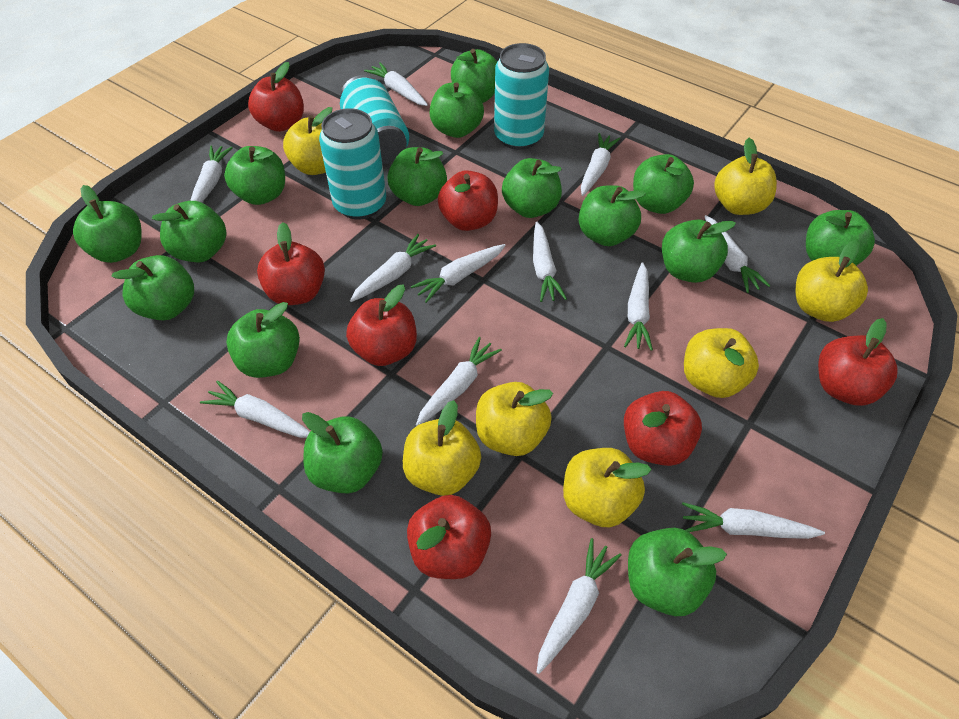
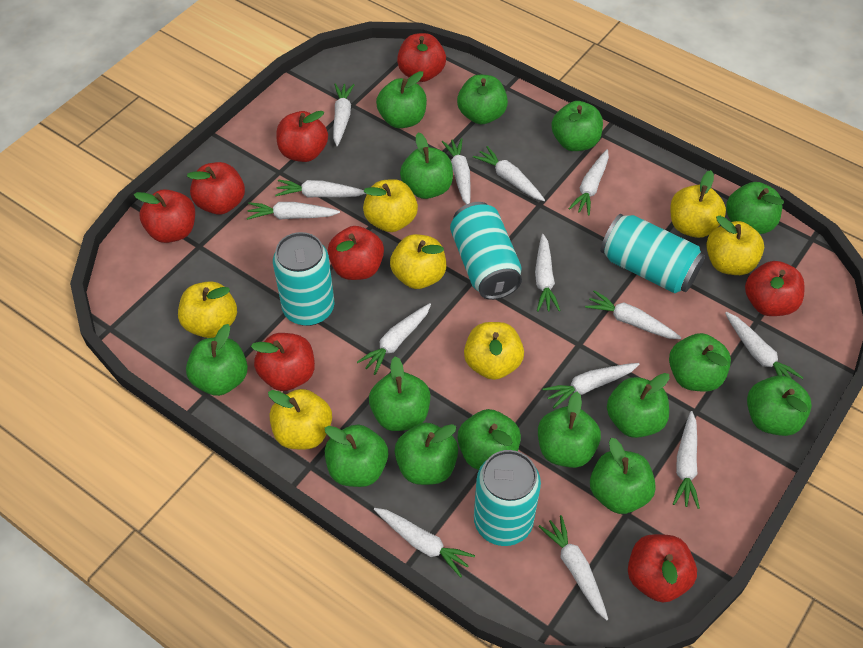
red apple: 7 -> 8
turquoise can: 3 -> 4
white carrot: 12 -> 14

